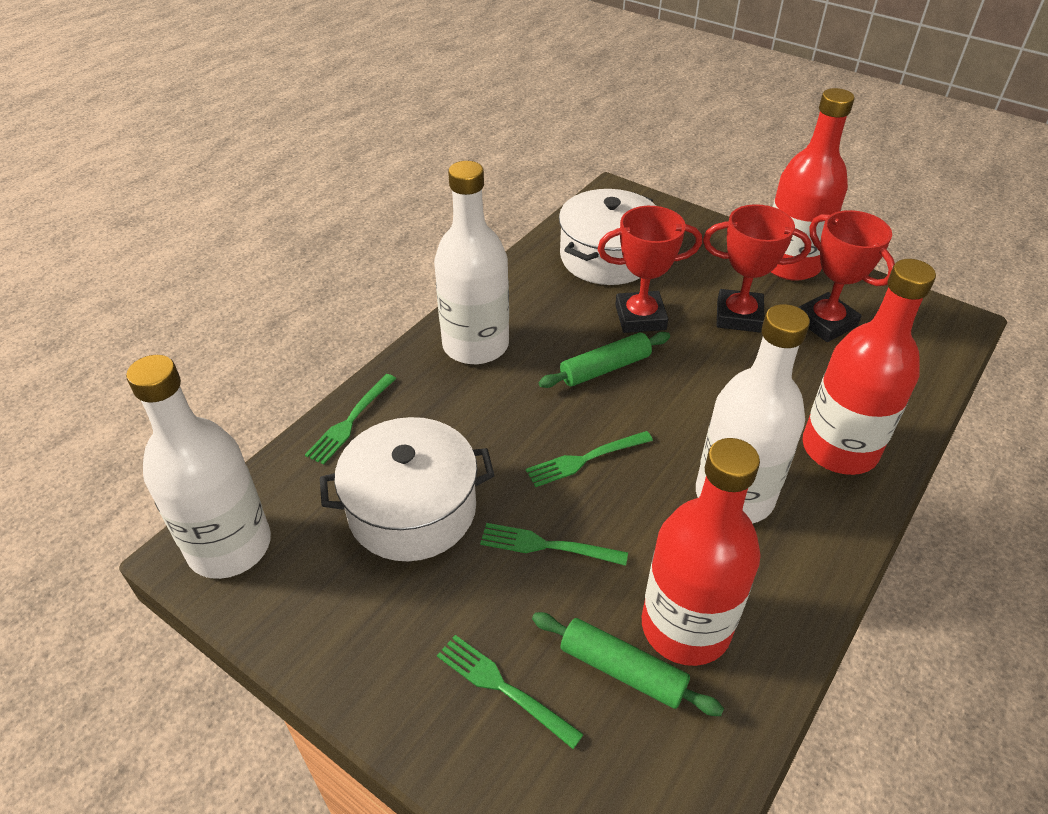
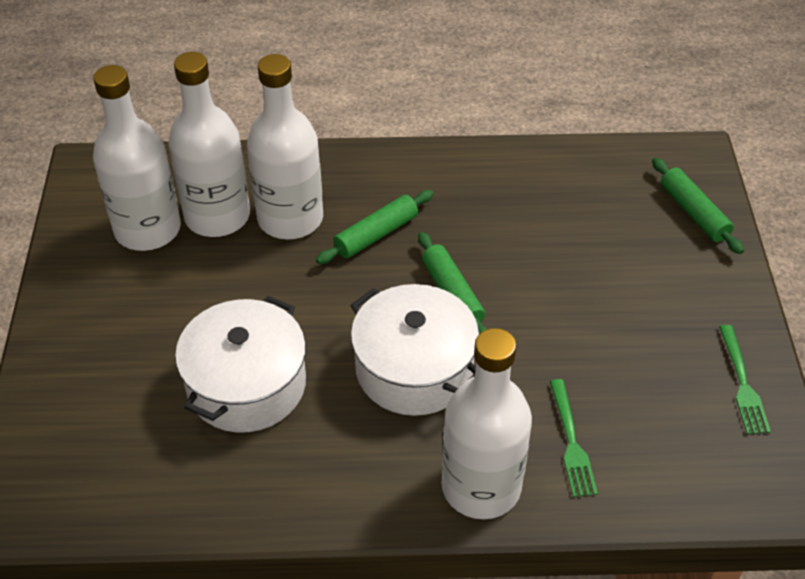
green fork: 4 -> 2
green rolling pin: 2 -> 3
red bottle: 3 -> 0
red trophy: 3 -> 0
white bottle: 3 -> 4

